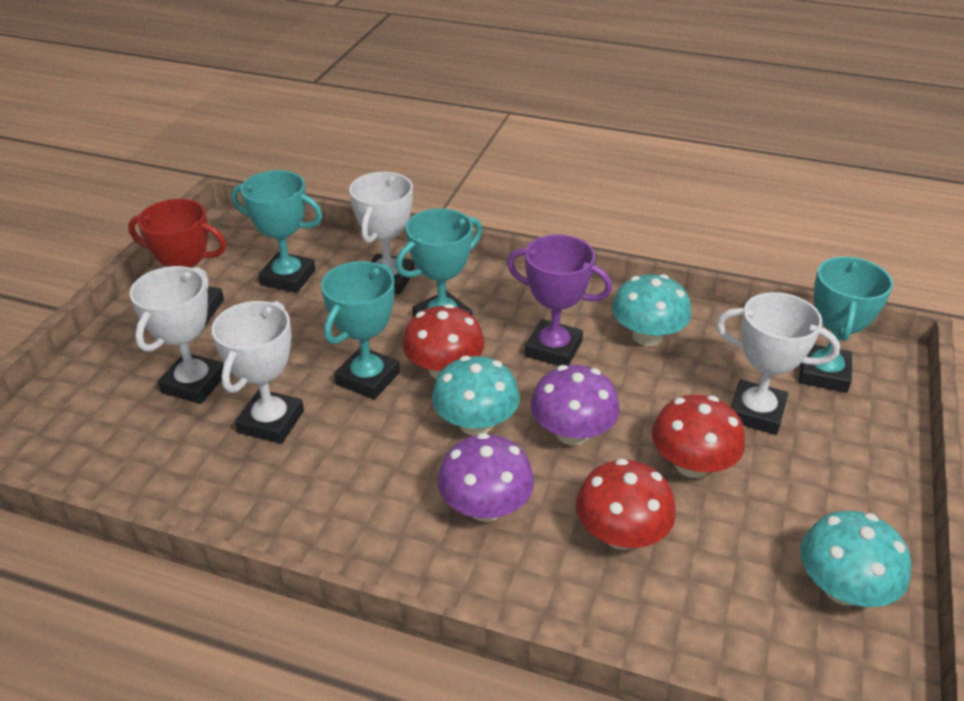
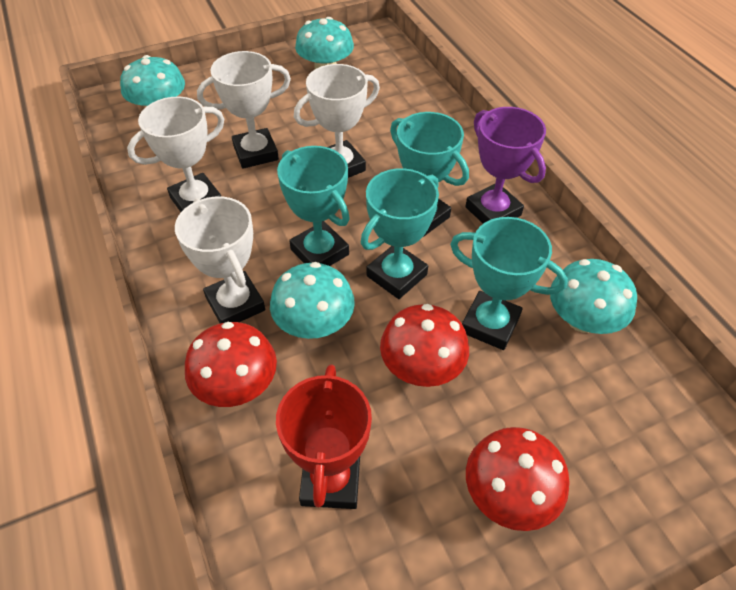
purple mushroom: 2 -> 0
turquoise mushroom: 3 -> 4

